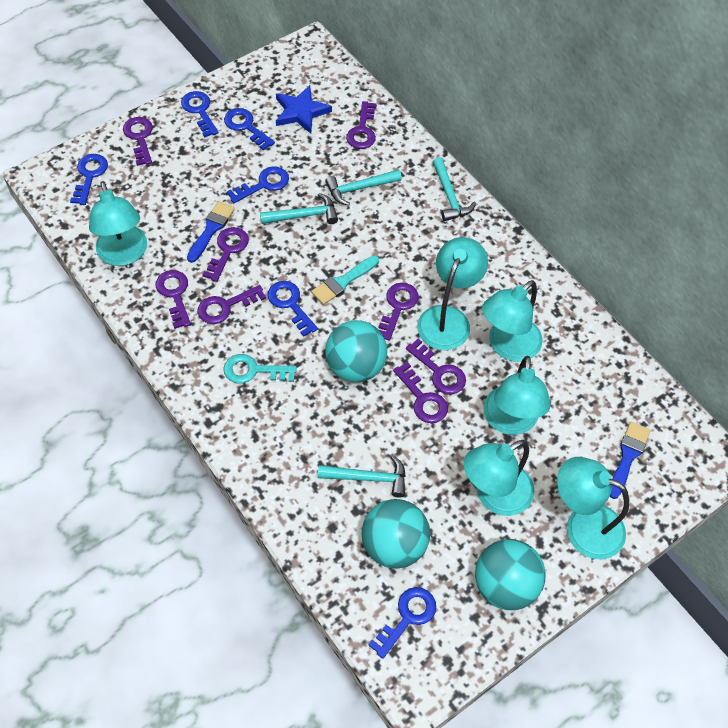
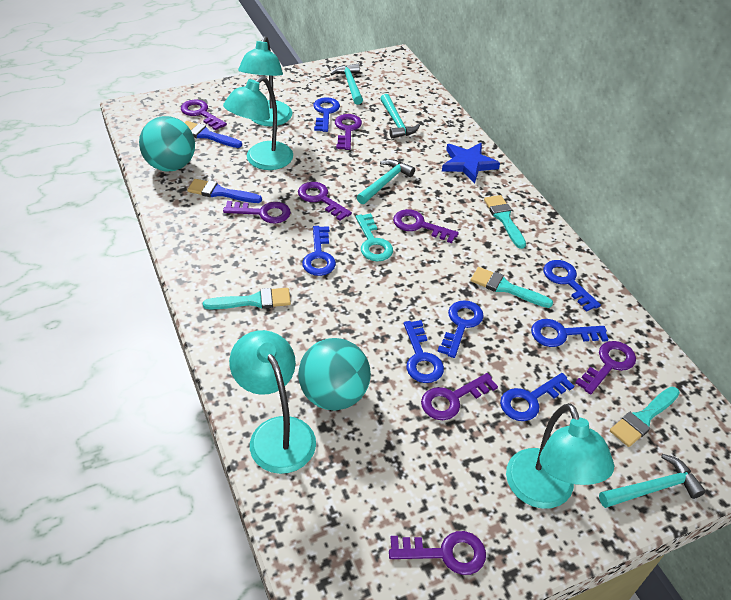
blue key: 6 -> 7
turquoise ball: 3 -> 2
turquoise brush: 1 -> 4
turquoise lamp: 6 -> 4

